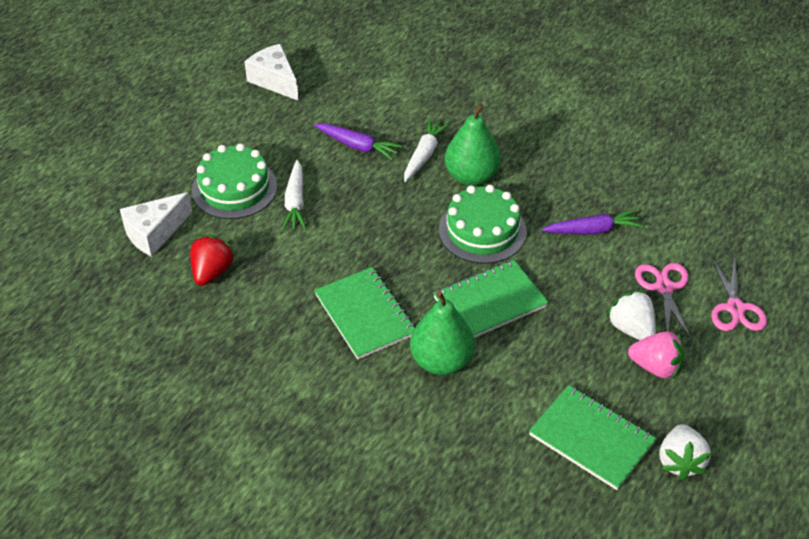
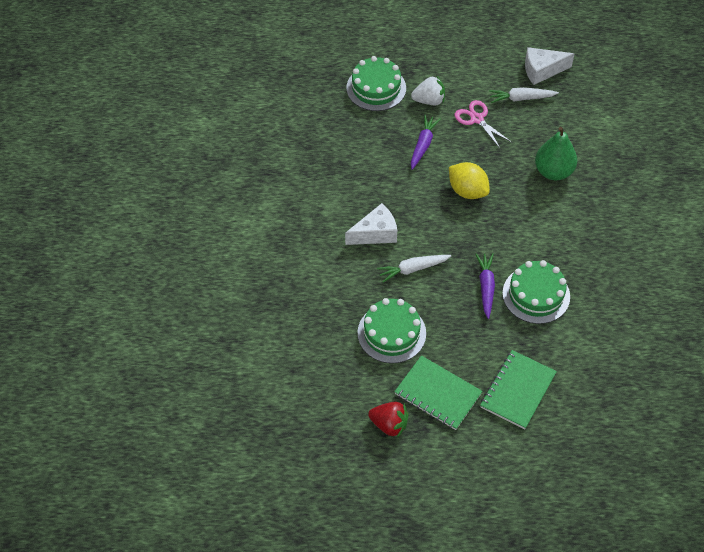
green cake: 2 -> 3
green notebook: 3 -> 2
green pear: 2 -> 1
pink scissors: 2 -> 1
pink strawberry: 1 -> 0
white strawberry: 2 -> 1
yellow lemon: 0 -> 1

